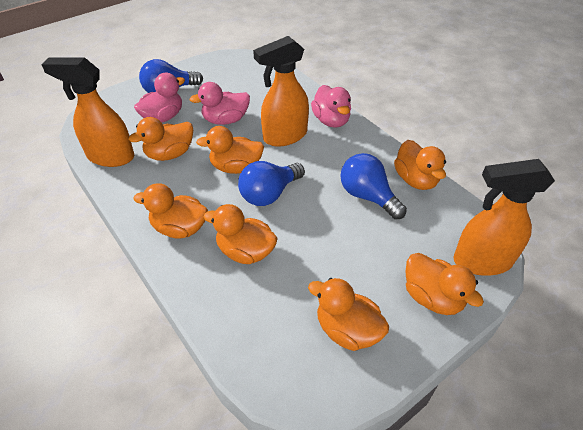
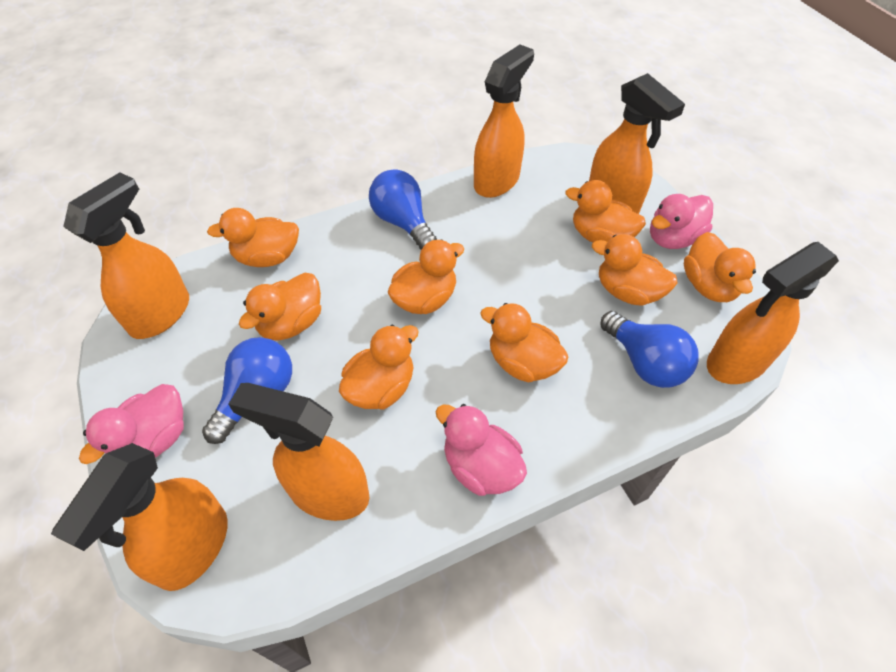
orange duck: 7 -> 8
orange spray bottle: 3 -> 6

